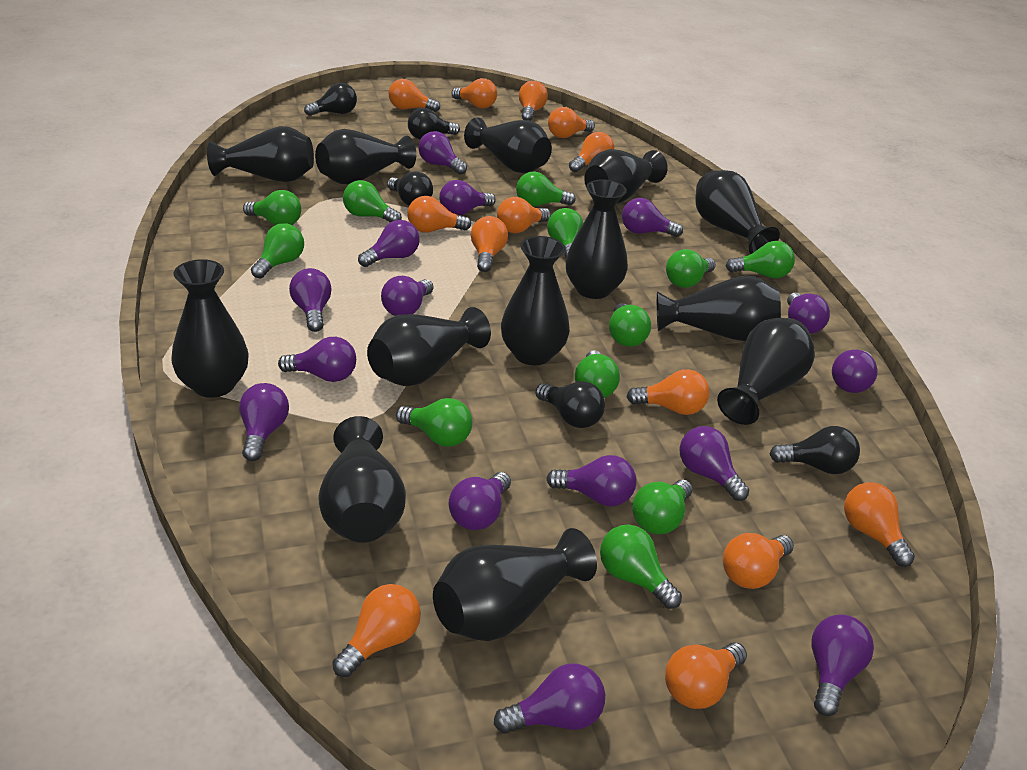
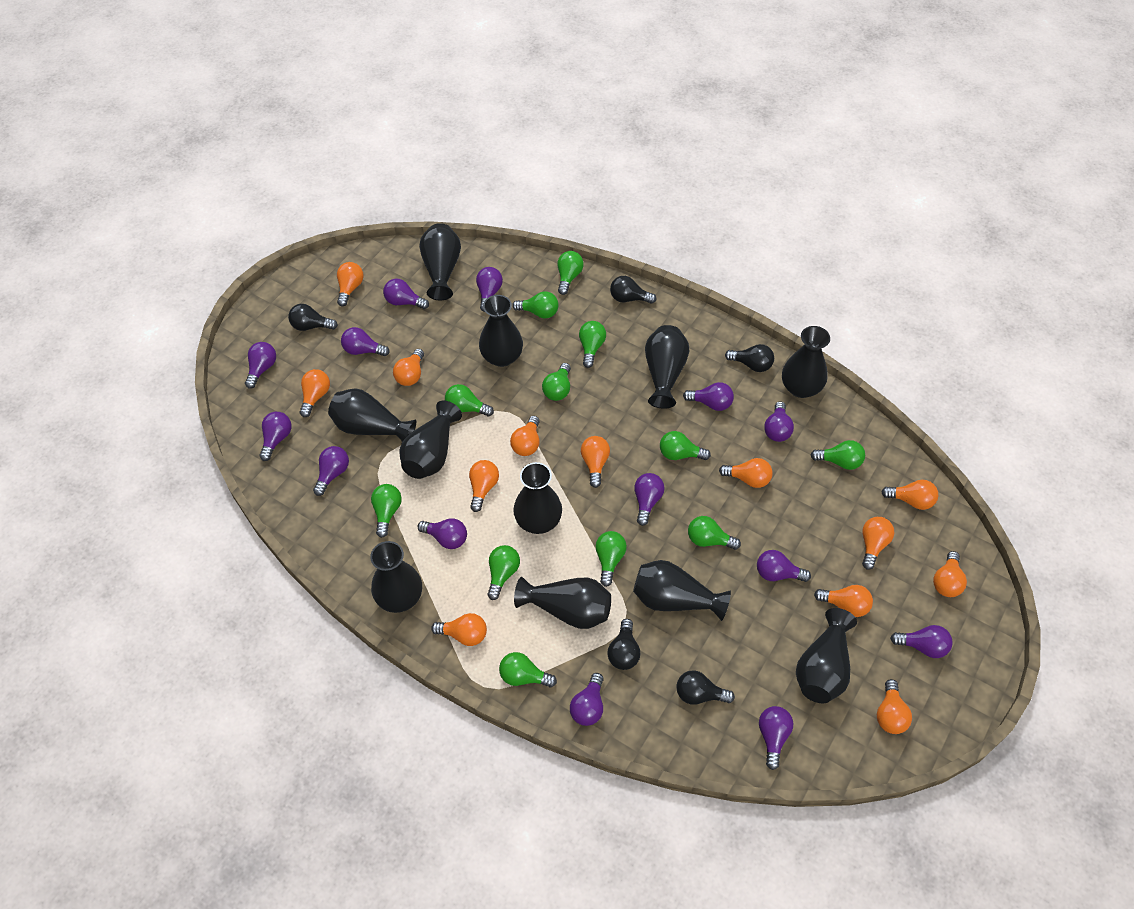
black vase: 13 -> 11
purple light bulb: 15 -> 14

